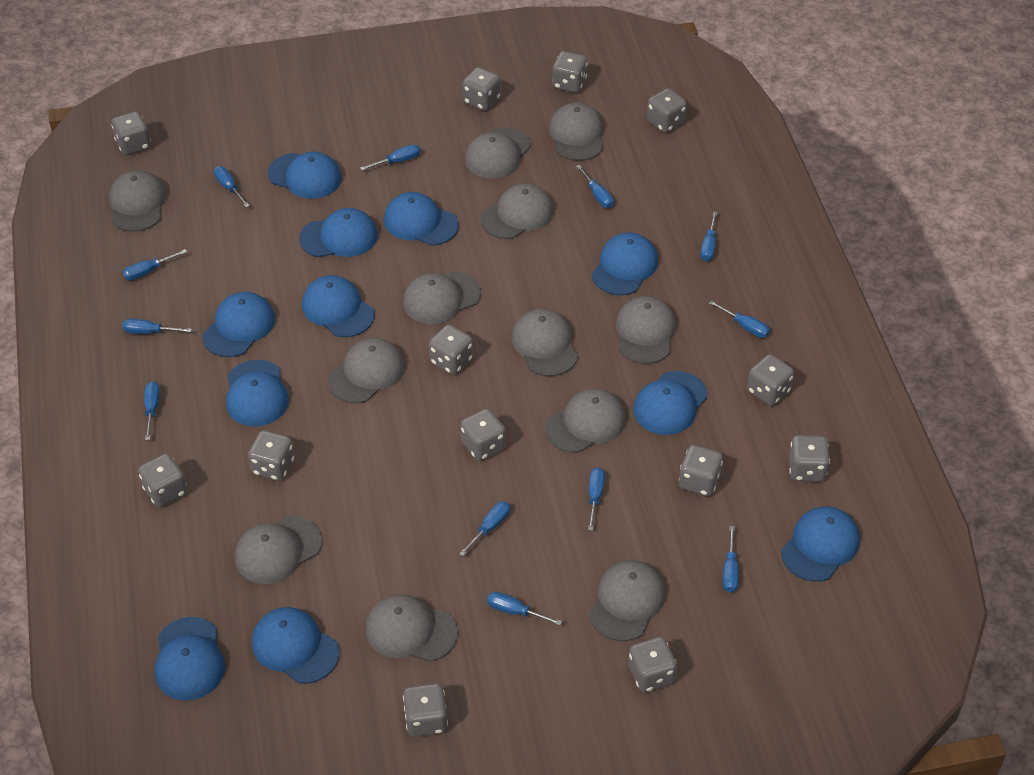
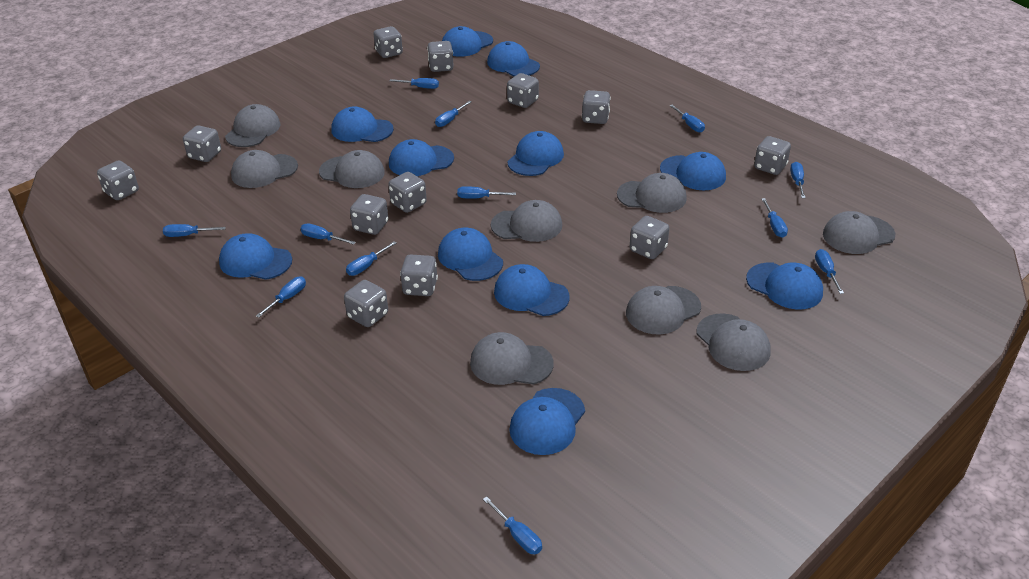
grey cap: 12 -> 9
grey dice: 13 -> 12

